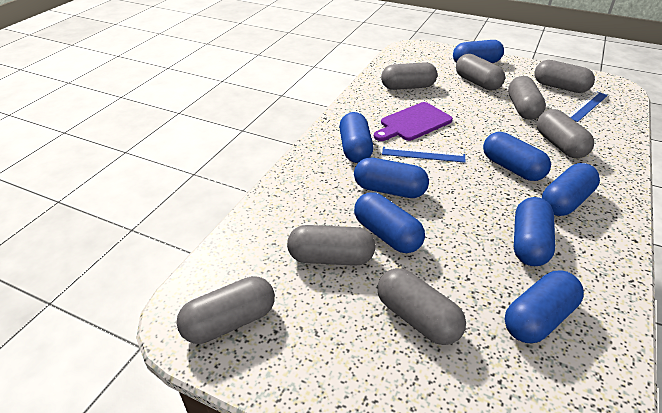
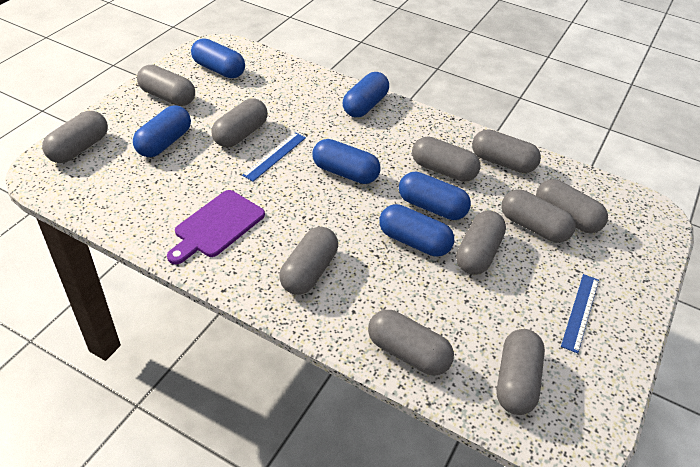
blue capsule: 8 -> 6
grey capsule: 8 -> 11

